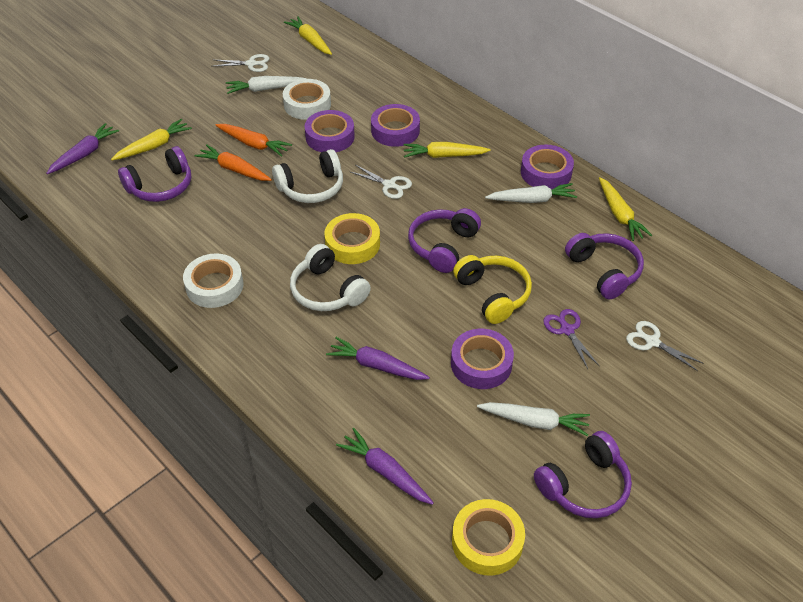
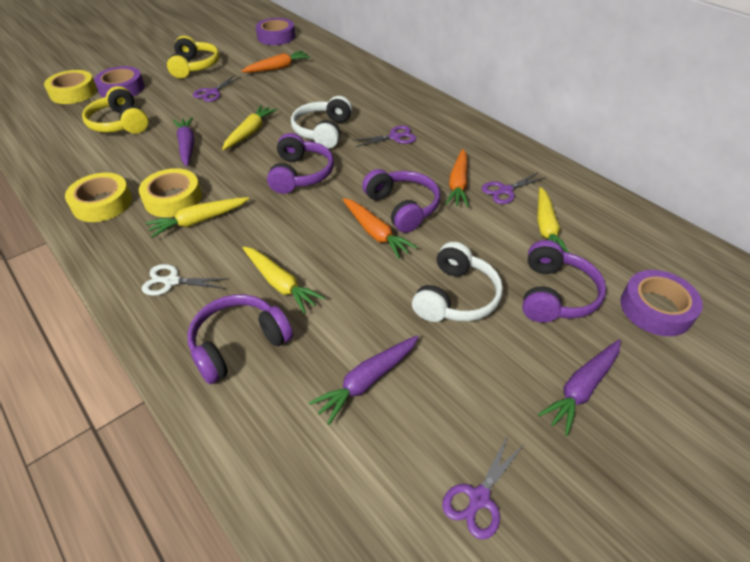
orange carrot: 2 -> 3
purple scissors: 1 -> 4
purple tape: 4 -> 3
white carrot: 3 -> 0
white scissors: 3 -> 1
white tape: 2 -> 0
yellow headphones: 1 -> 2
yellow tape: 2 -> 3

